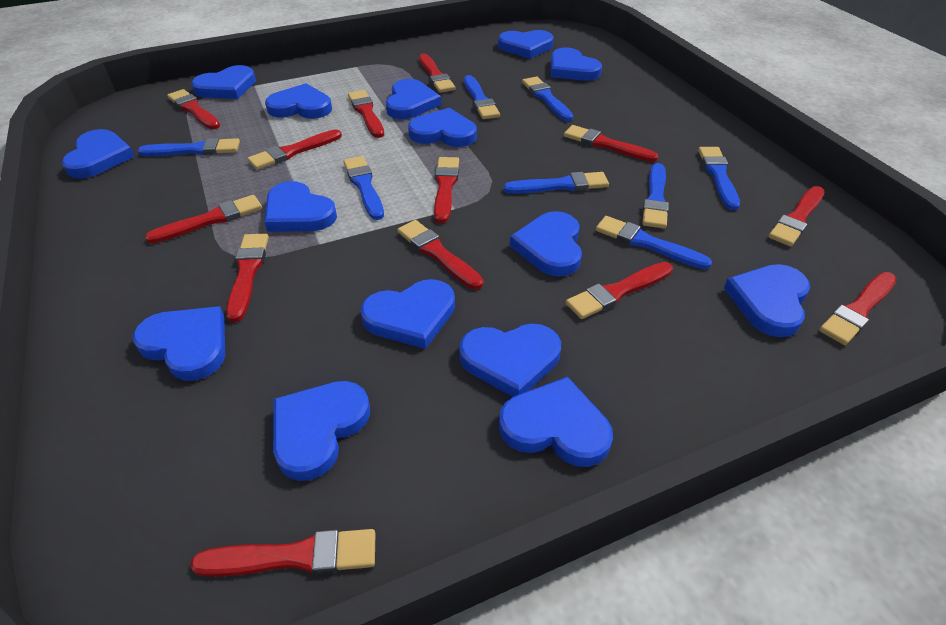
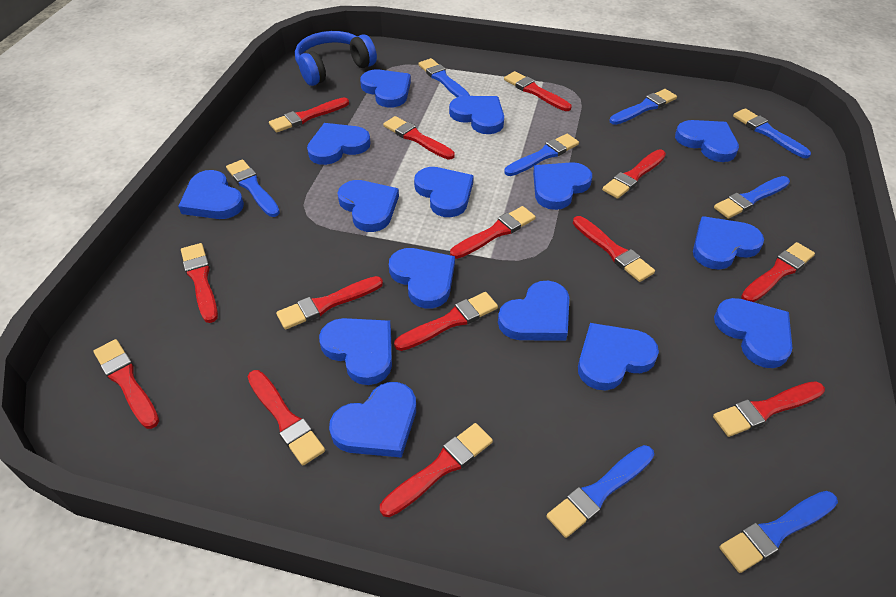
blue headphones: 0 -> 1
red brush: 13 -> 14

